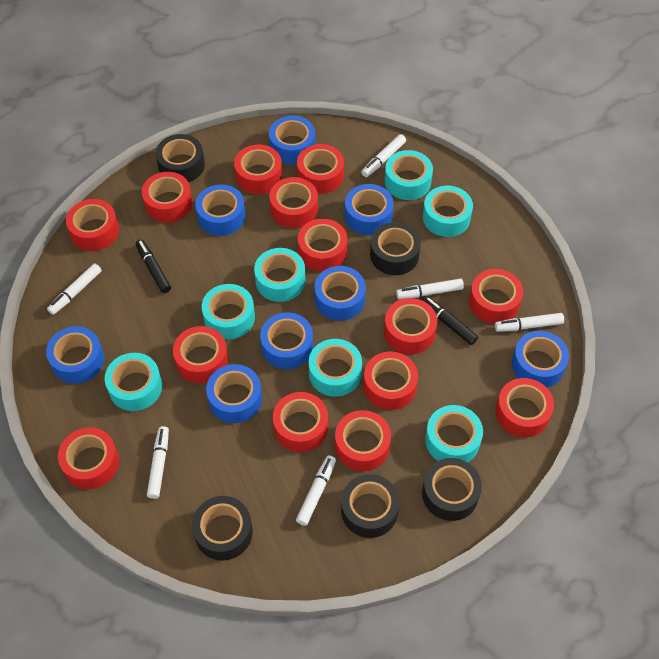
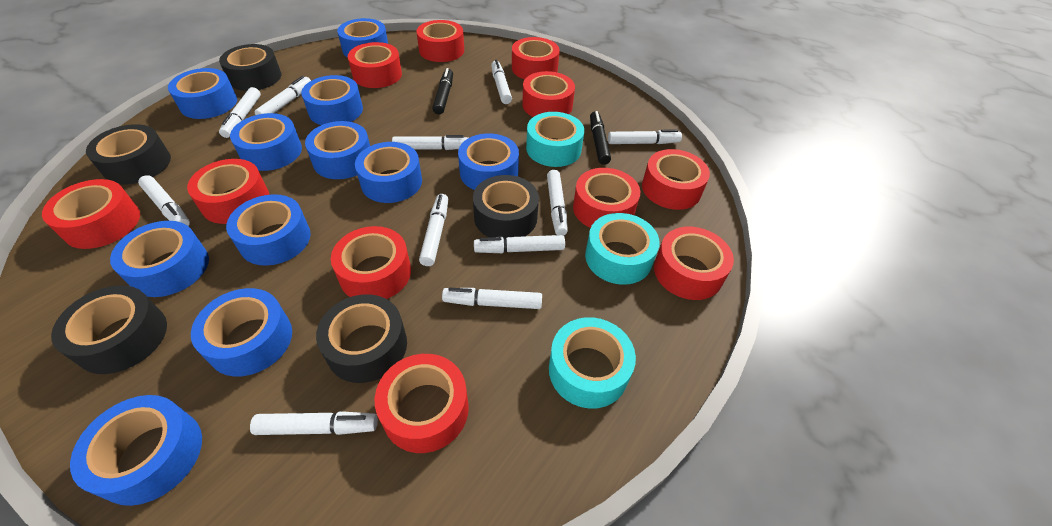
blue tape: 8 -> 11
red tape: 14 -> 11
turquoise tape: 7 -> 3
white marker: 6 -> 11

